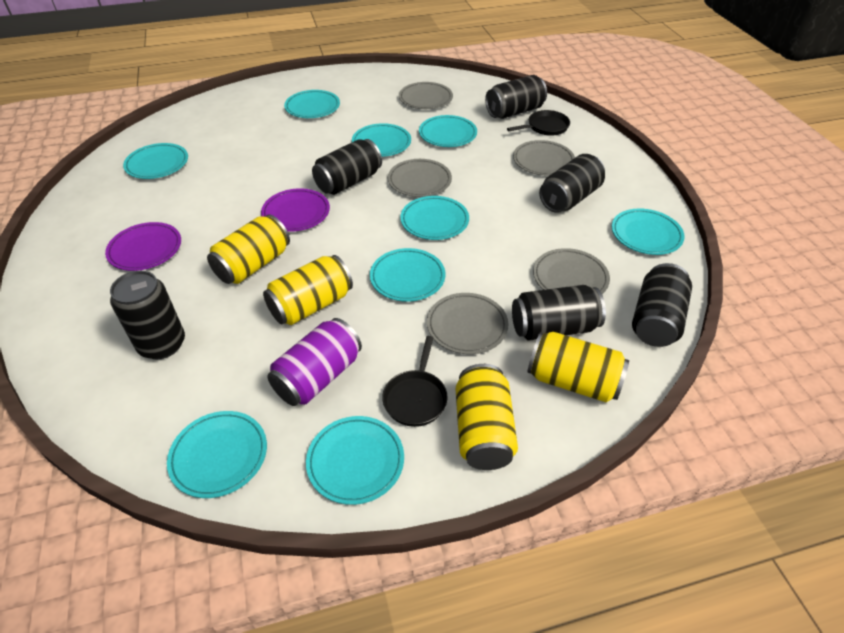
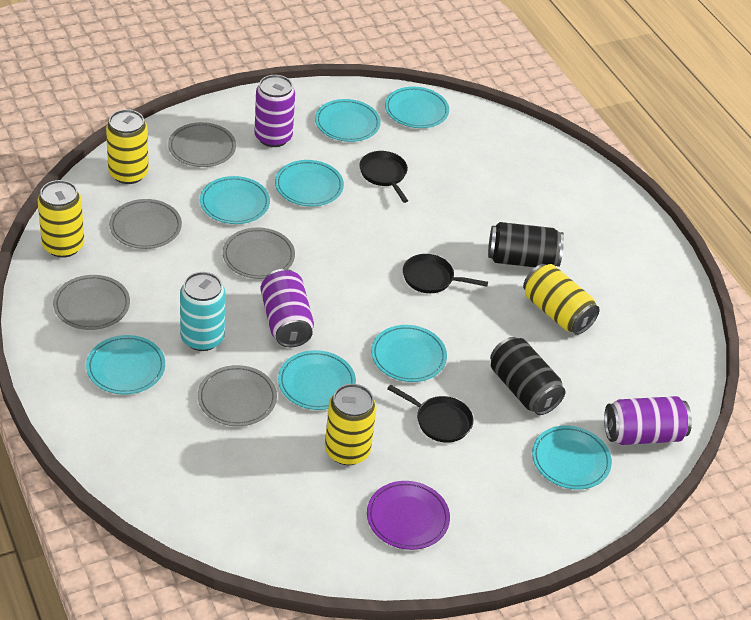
black can: 6 -> 2
black pan: 2 -> 3
purple can: 1 -> 3
purple plate: 2 -> 1
turquoise can: 0 -> 1
turquoise plate: 9 -> 8

